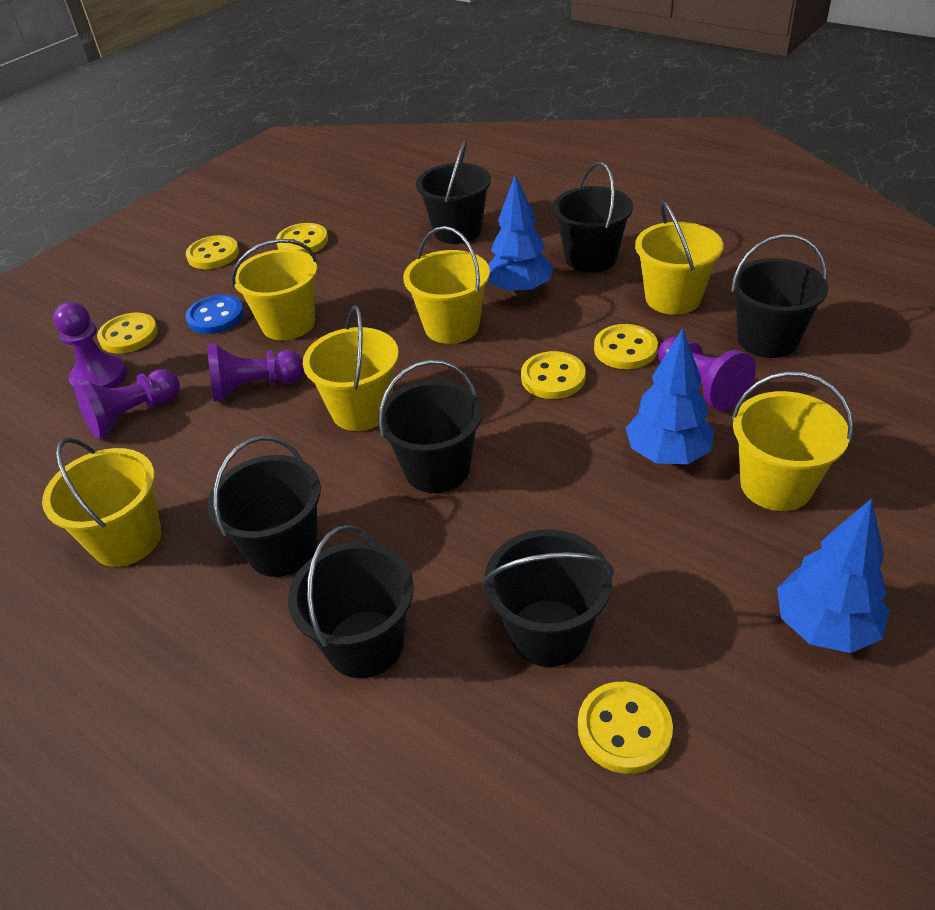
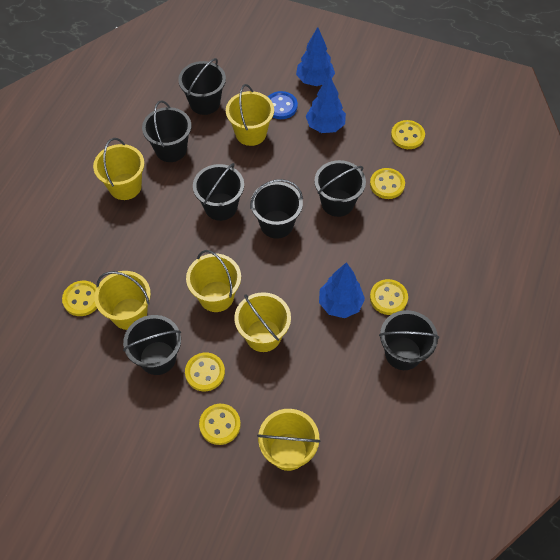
purple pawn: 4 -> 0

